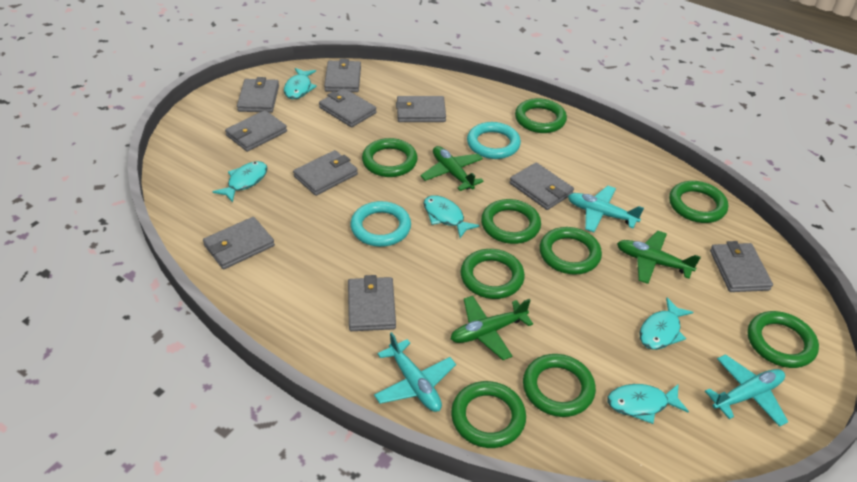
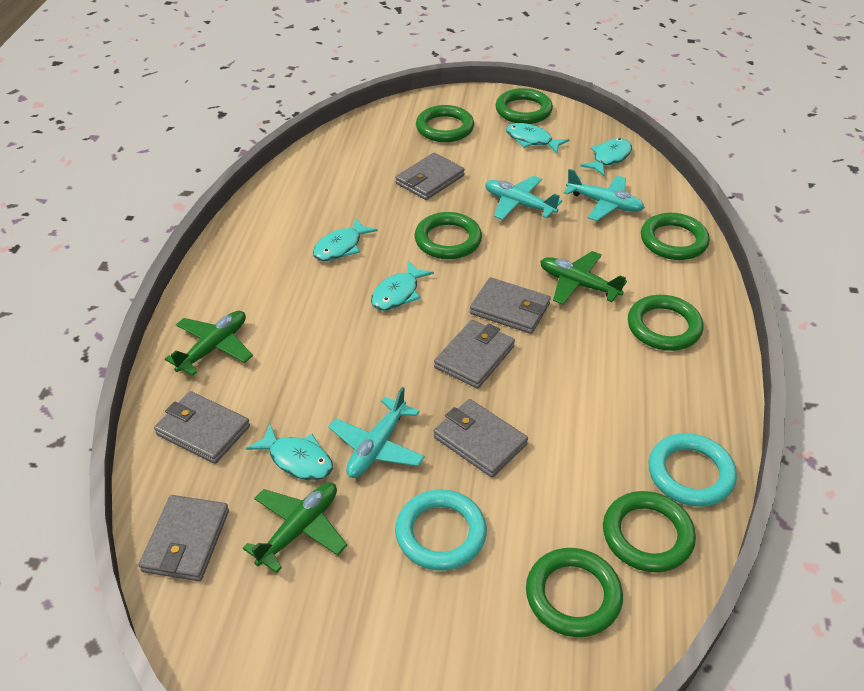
green ring: 9 -> 7
grey wallet: 10 -> 6

